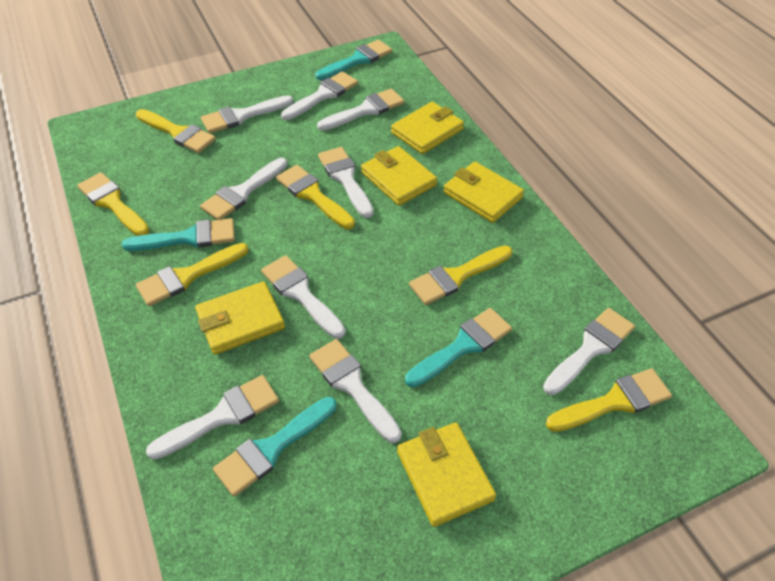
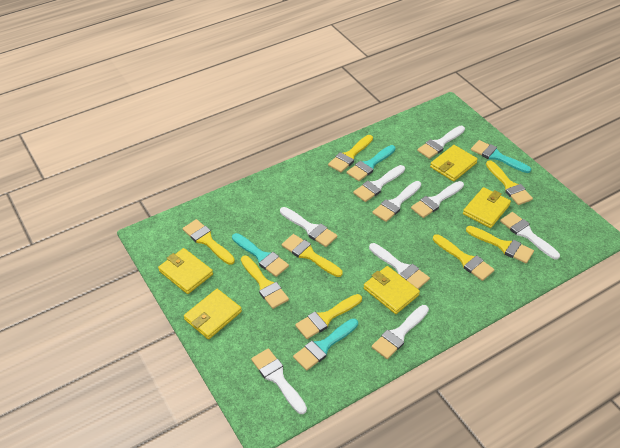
yellow brush: 6 -> 8

